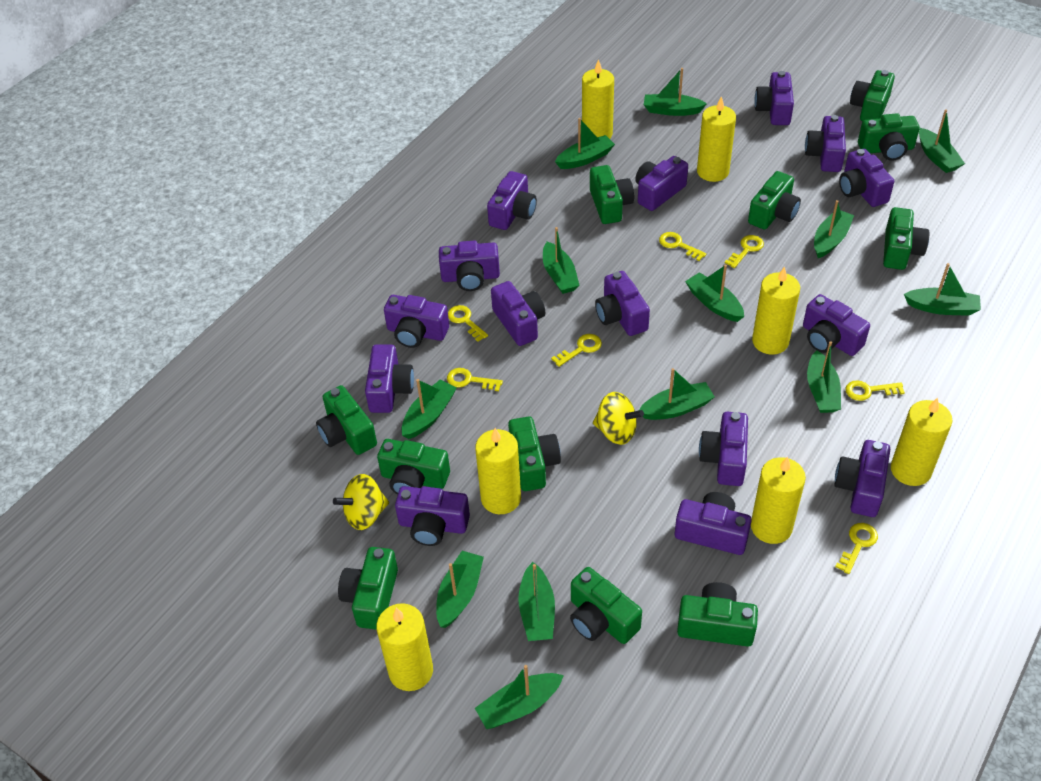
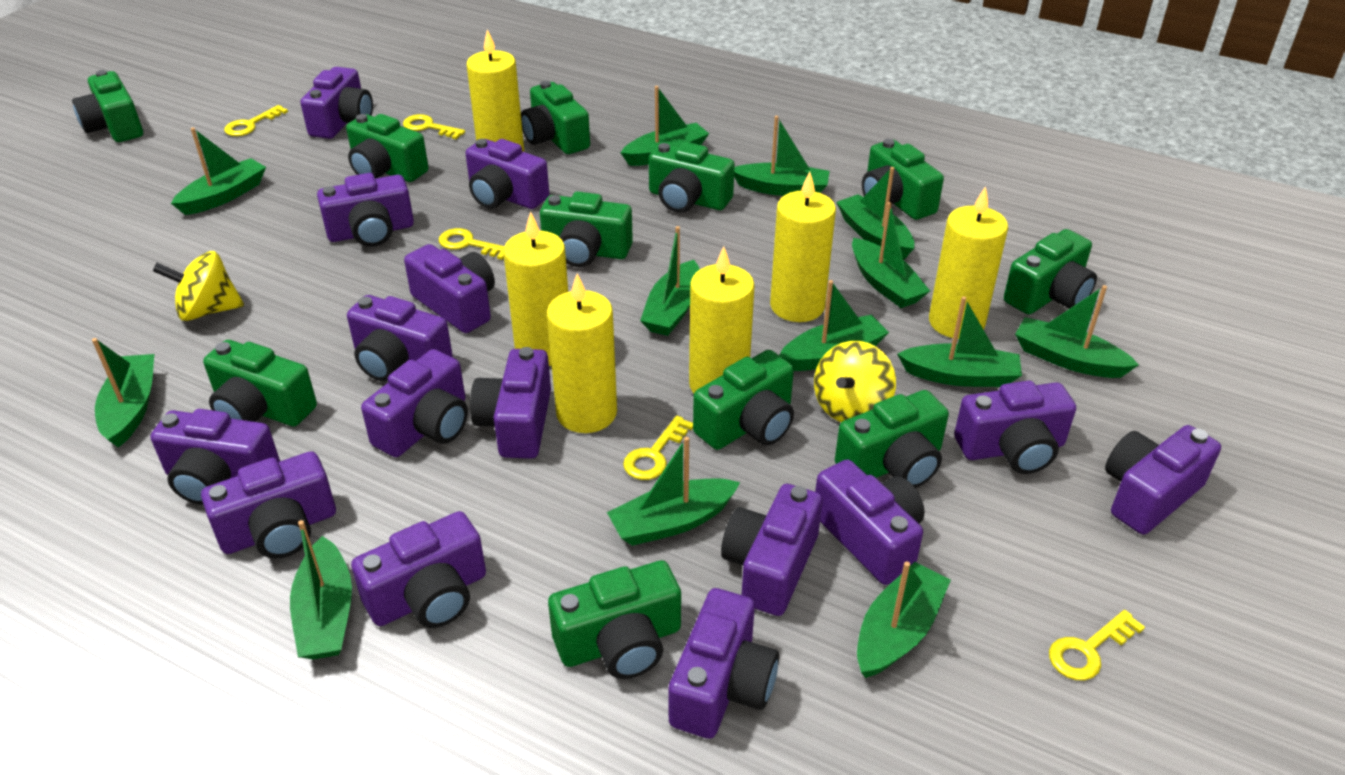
yellow candle: 7 -> 6
yellow key: 7 -> 5

